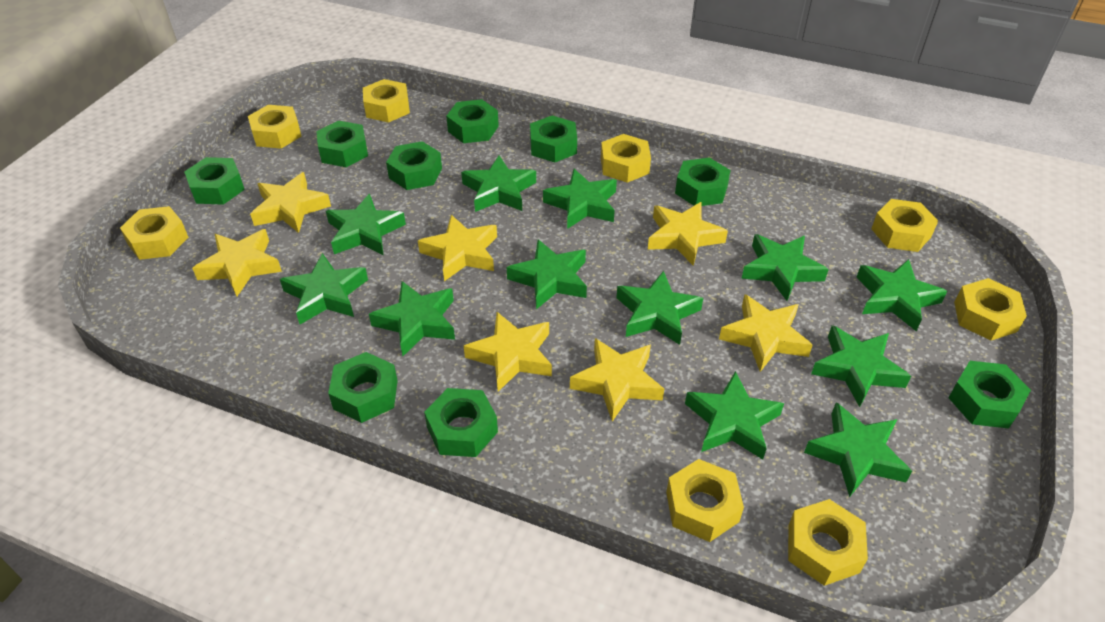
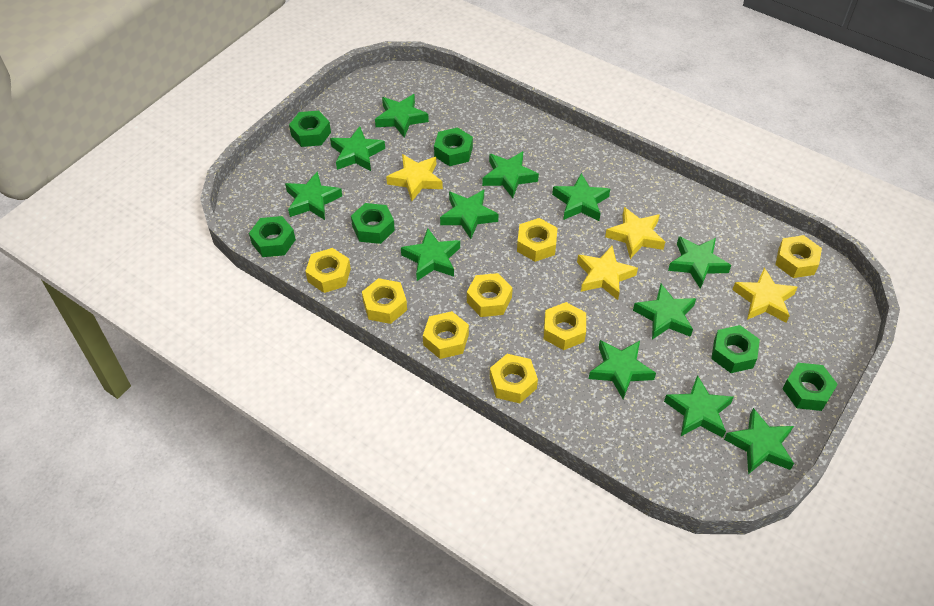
green nut: 9 -> 6
yellow star: 7 -> 4

